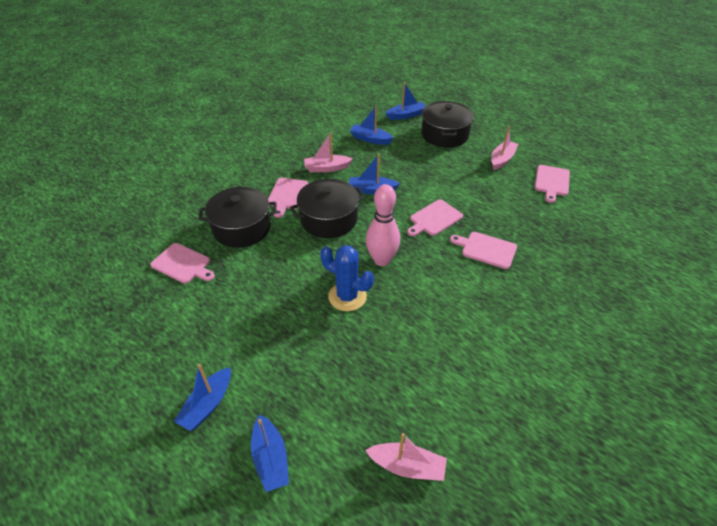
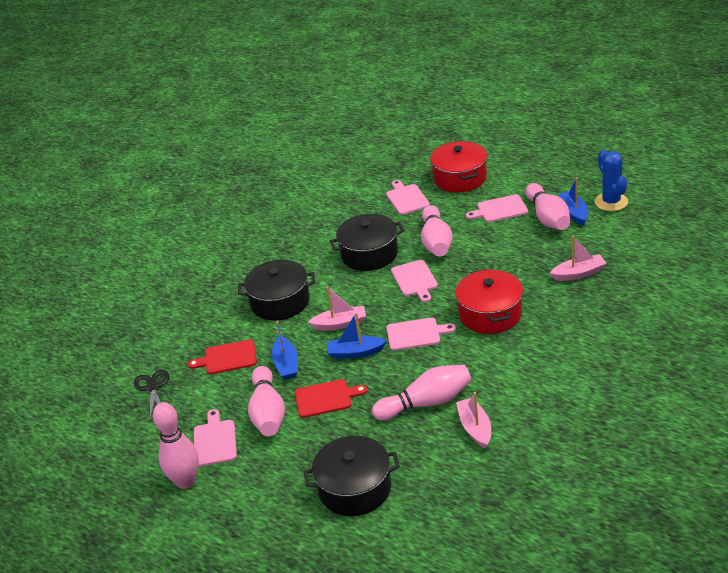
black scissors: 0 -> 1
blue boat: 5 -> 3
pink bowling pin: 1 -> 5
red cutting board: 0 -> 2
red pot: 0 -> 2

